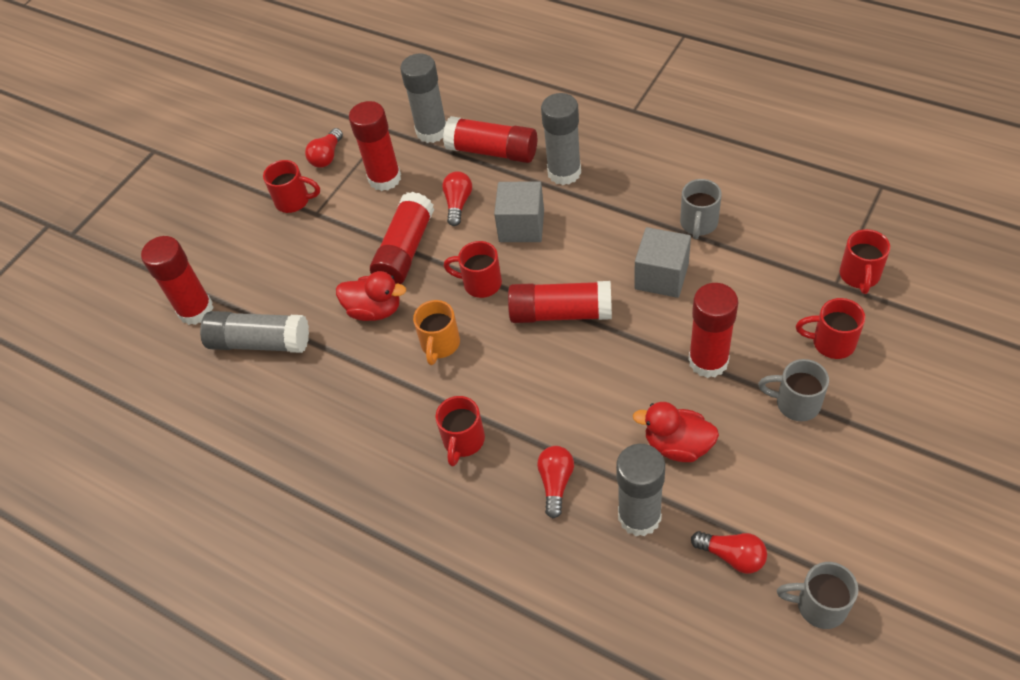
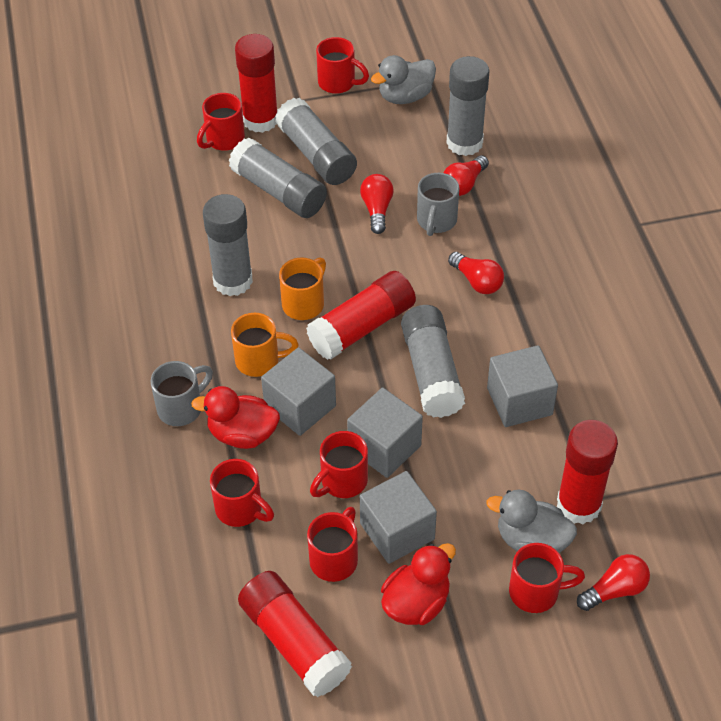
grey cube: 2 -> 4
grey duck: 0 -> 2
grey glue stick: 4 -> 5
grey mug: 3 -> 2
orange mug: 1 -> 2
red glue stick: 6 -> 4
red mug: 5 -> 6

